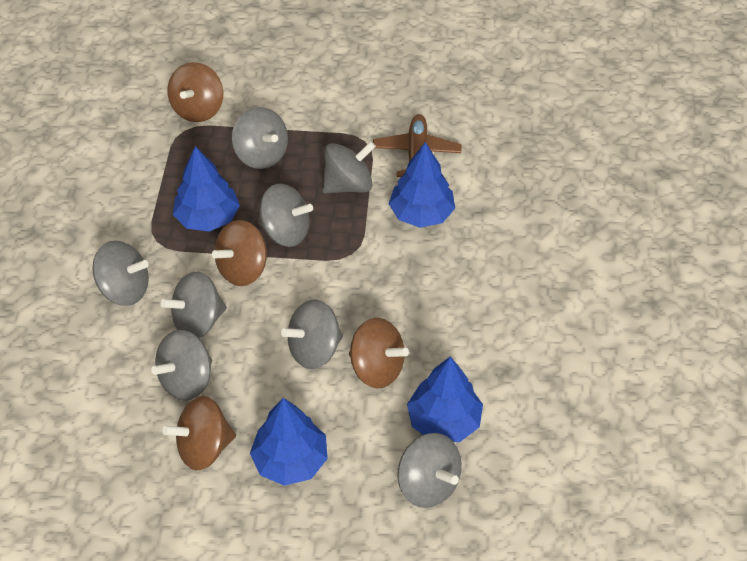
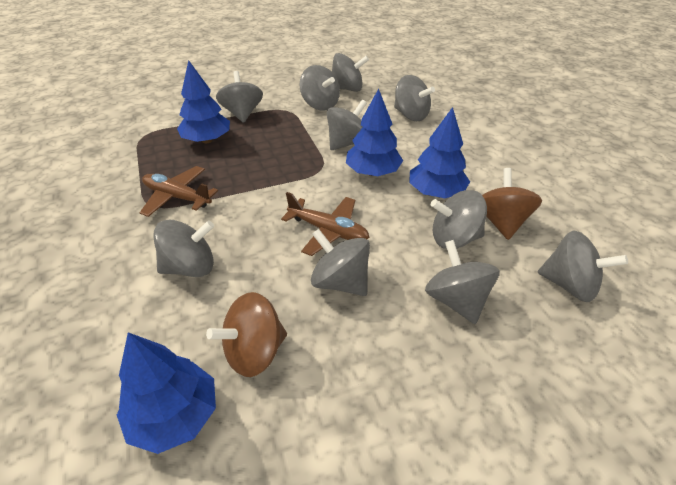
brown plane: 1 -> 2
brown spinning top: 4 -> 2
grey spinning top: 8 -> 10

